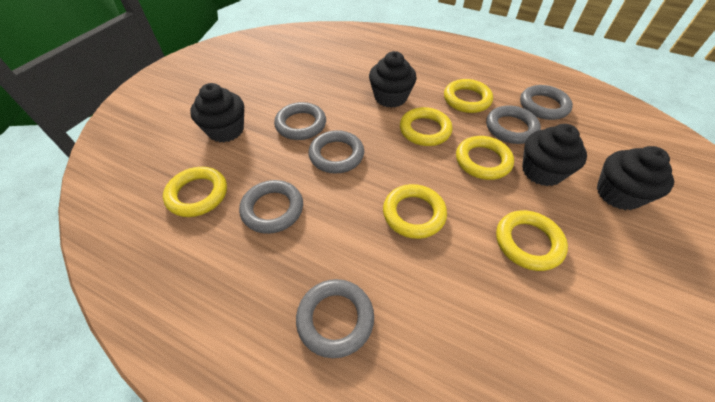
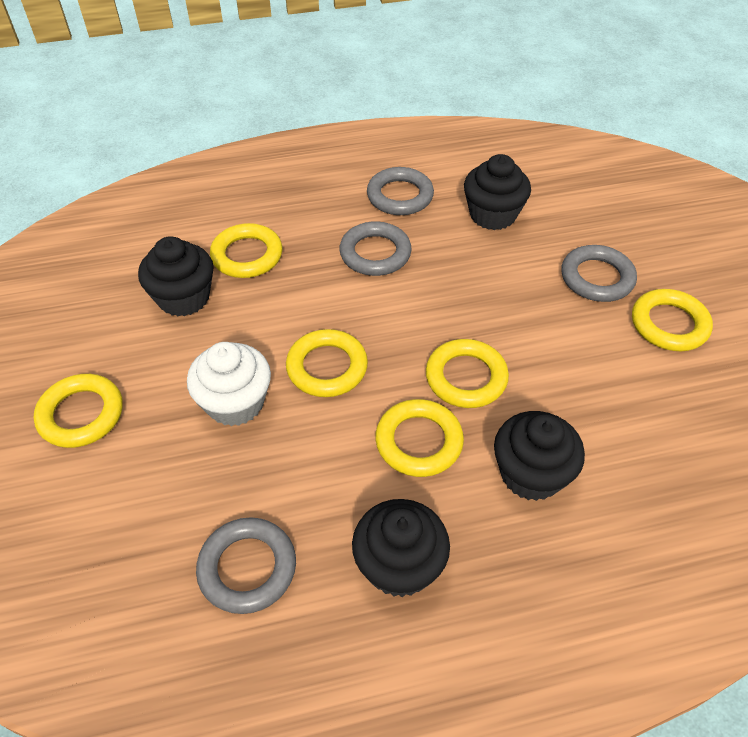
grey ring: 6 -> 4
white cupcake: 0 -> 1

